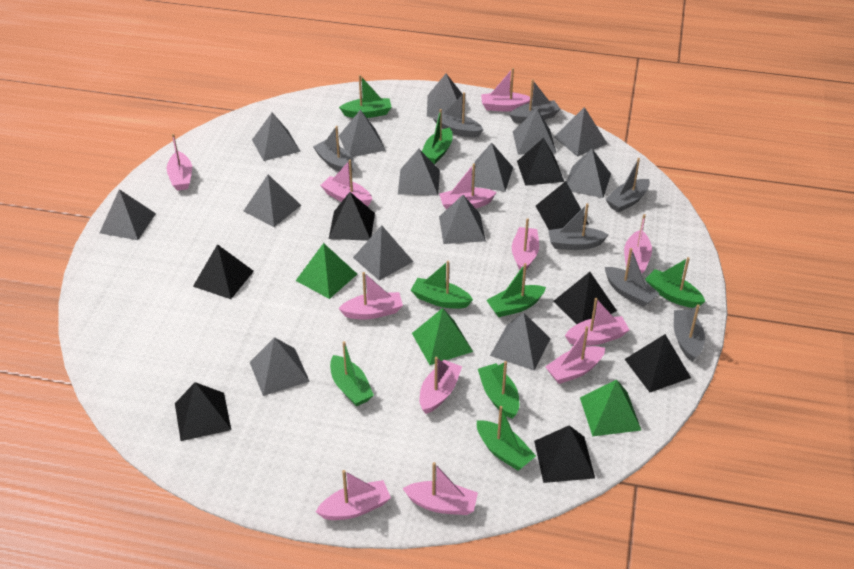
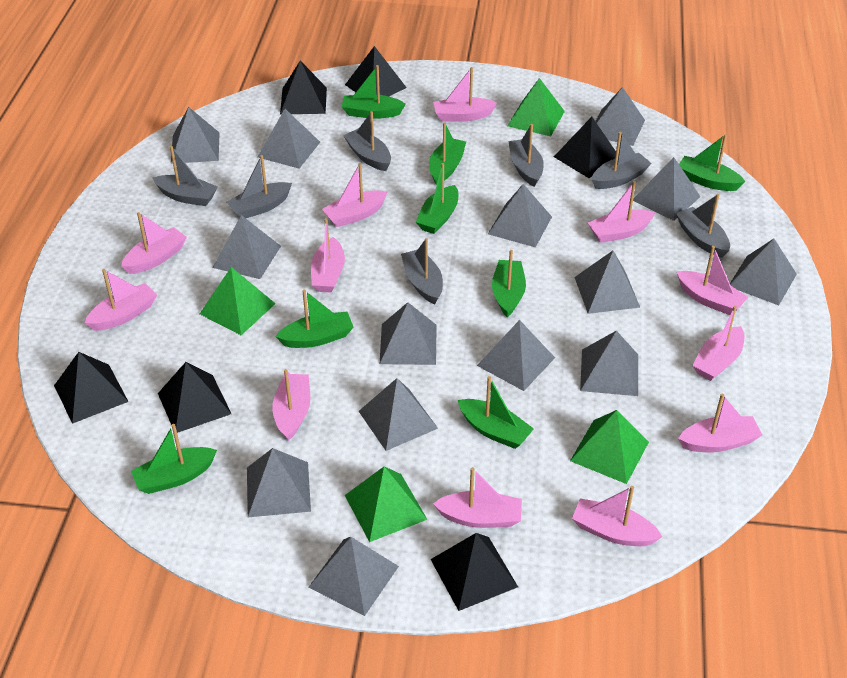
black pyramid: 8 -> 6
green pyramid: 3 -> 4

